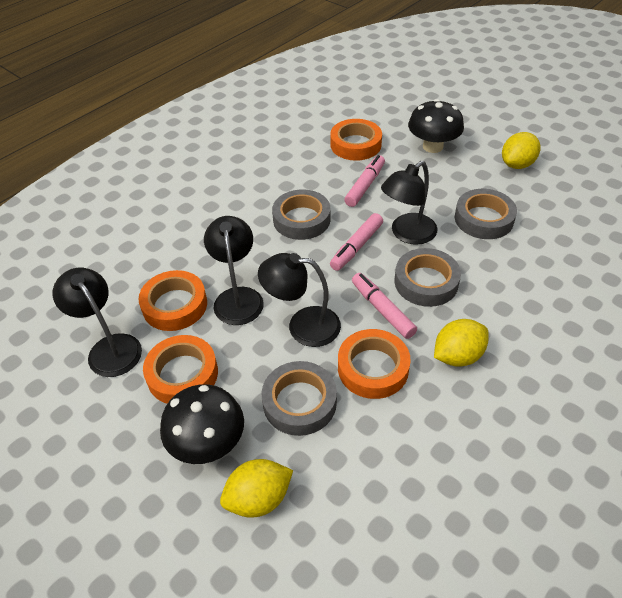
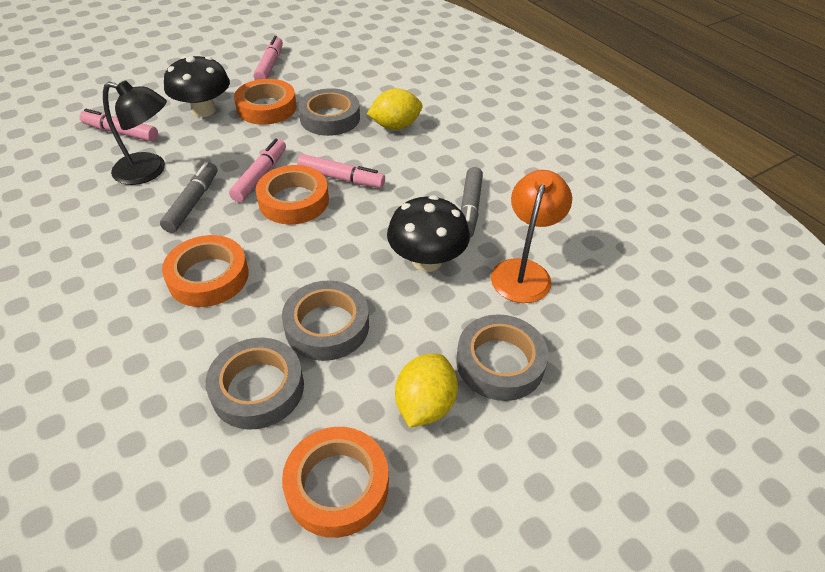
black lamp: 4 -> 1
grey marker: 0 -> 2
orange lamp: 0 -> 1
pink marker: 3 -> 4
yellow lemon: 3 -> 2

